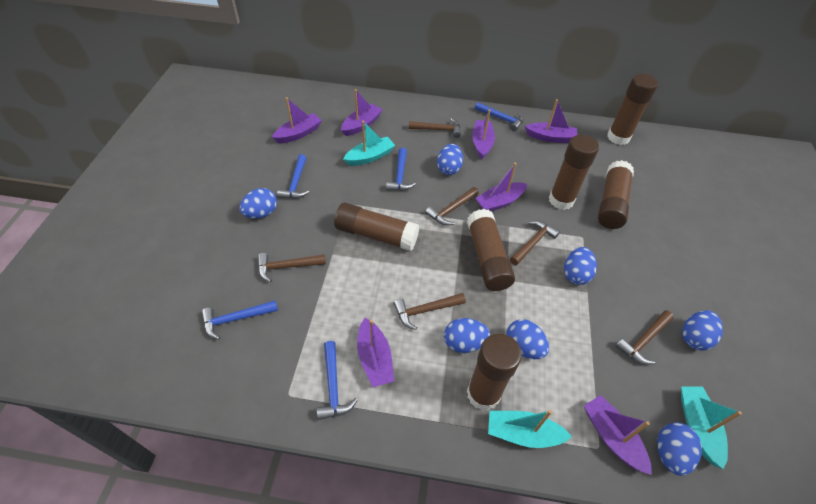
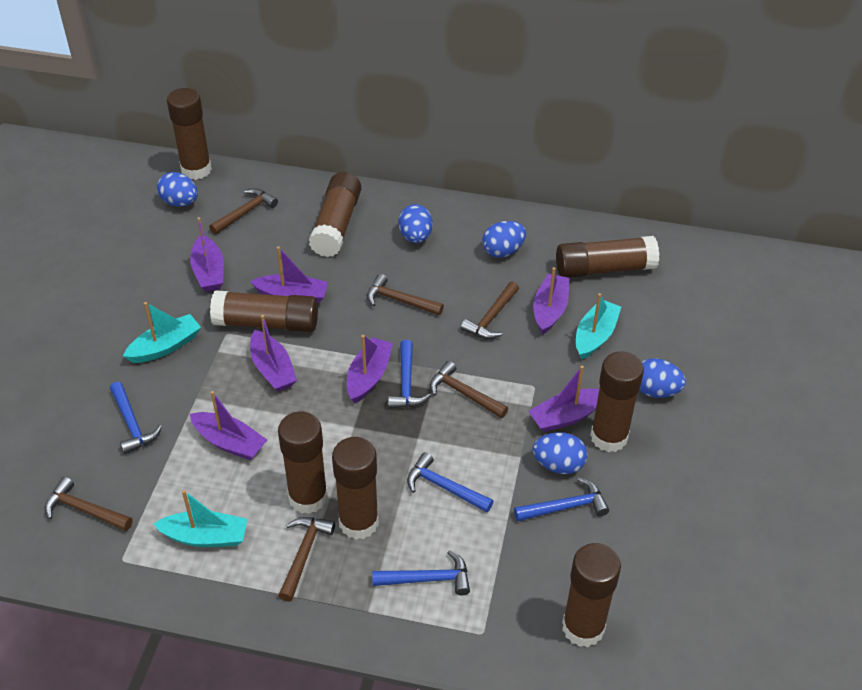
blue egg: 7 -> 5
brown glue stick: 6 -> 8

